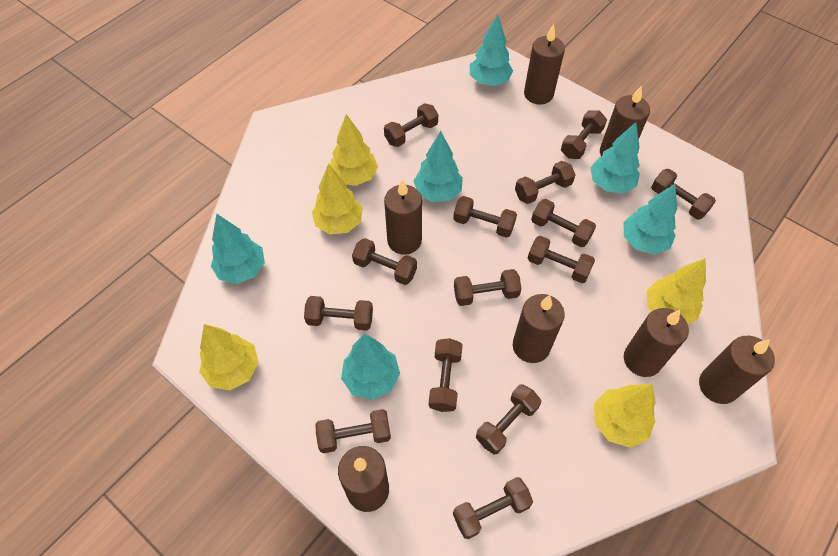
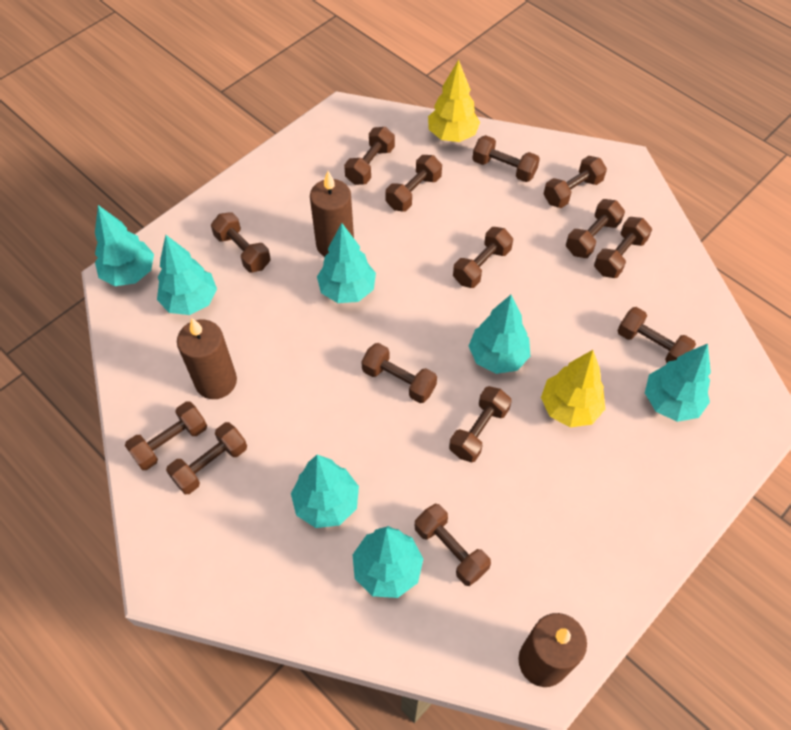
brown candle: 7 -> 3
turquoise tree: 6 -> 7
yellow tree: 5 -> 2

